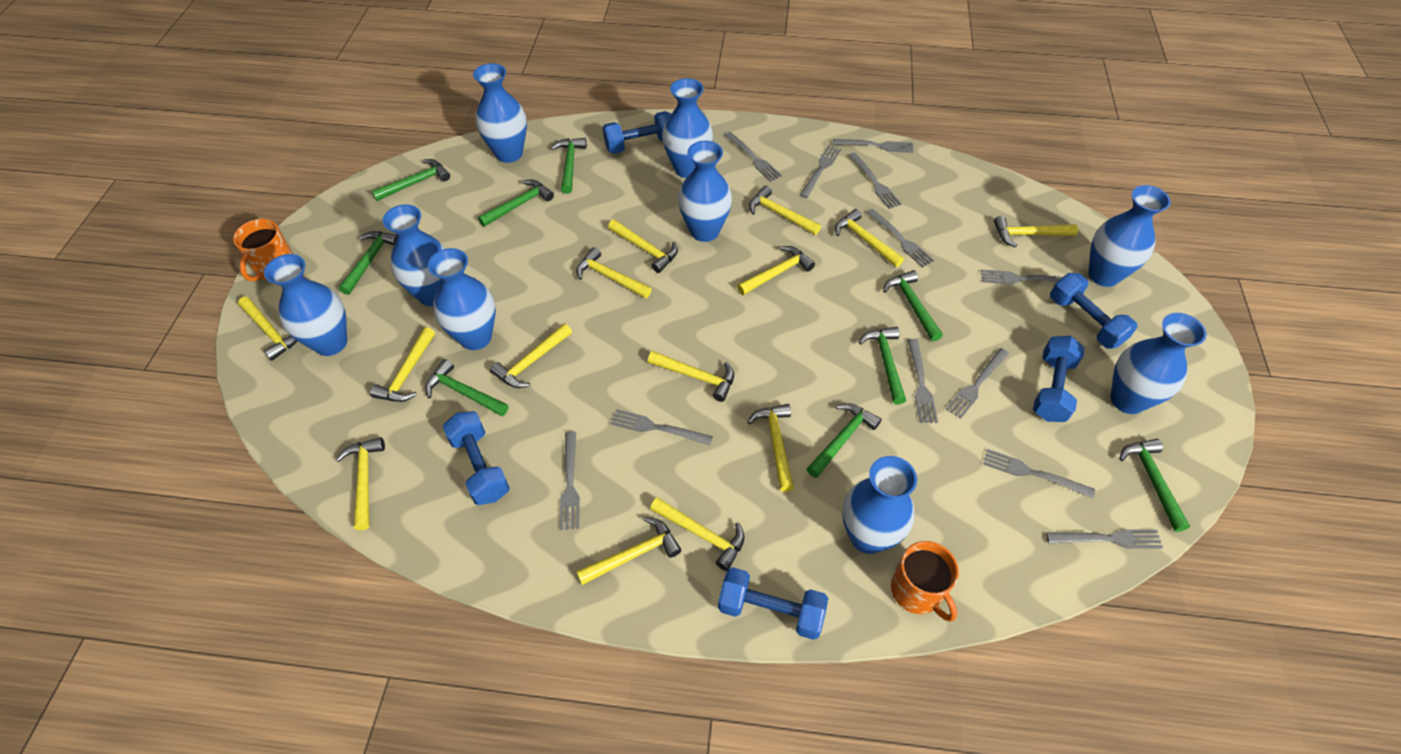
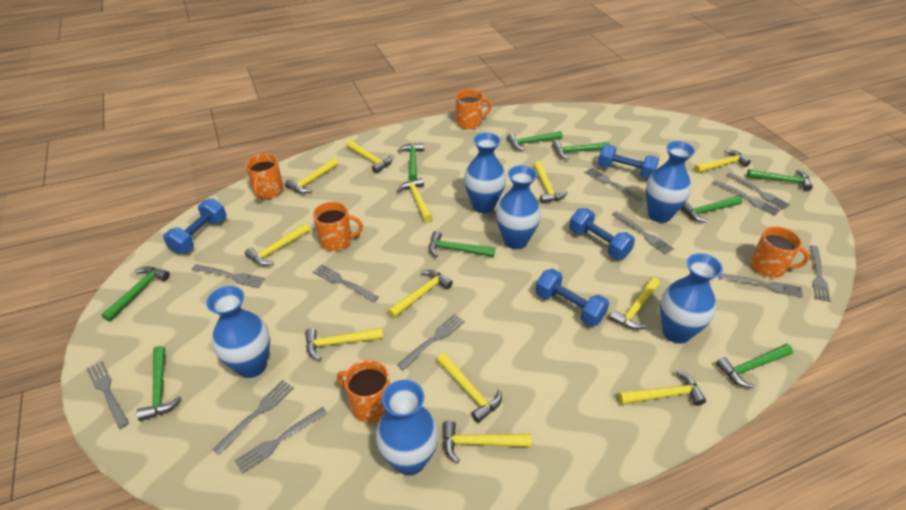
blue dumbbell: 5 -> 4
blue vase: 9 -> 6
orange mug: 2 -> 5
yellow hammer: 14 -> 12

